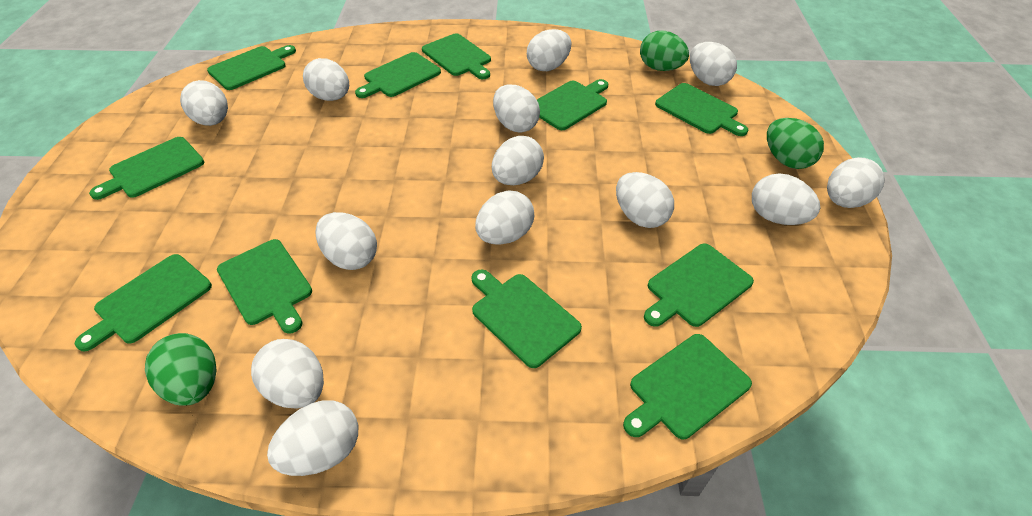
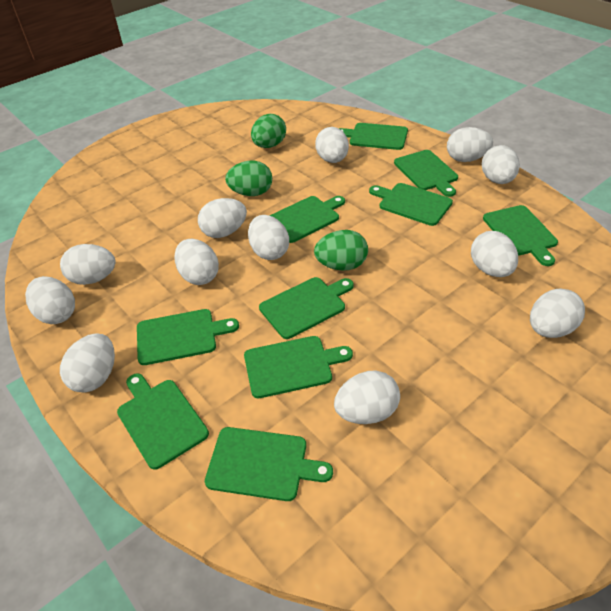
green cutting board: 11 -> 10
white egg: 13 -> 12

